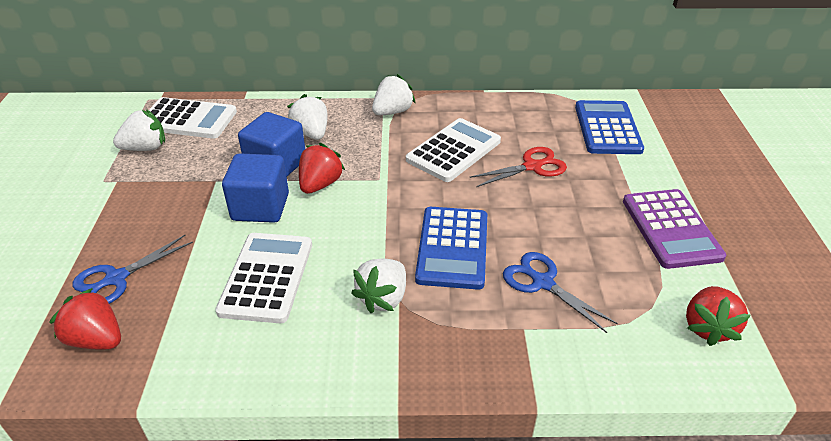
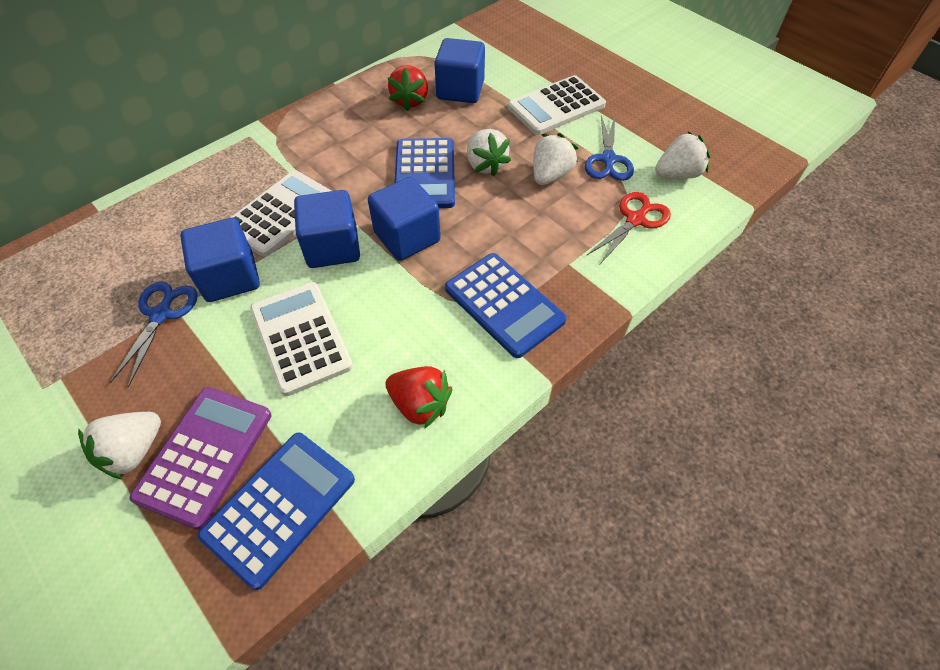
blue calculator: 2 -> 3
blue cube: 2 -> 4
red strawberry: 3 -> 2

